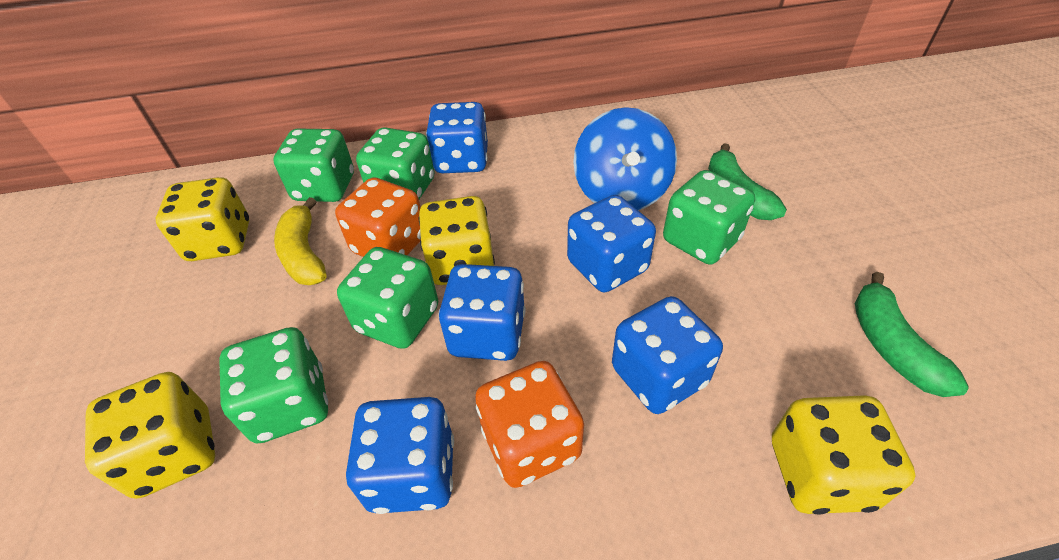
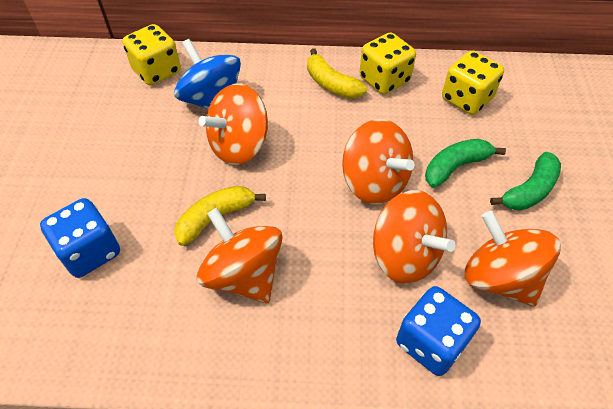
blue dice: 5 -> 2
green dice: 5 -> 0
orange dice: 2 -> 0
orange spinning top: 0 -> 5
yellow banana: 1 -> 2
yellow dice: 4 -> 3

